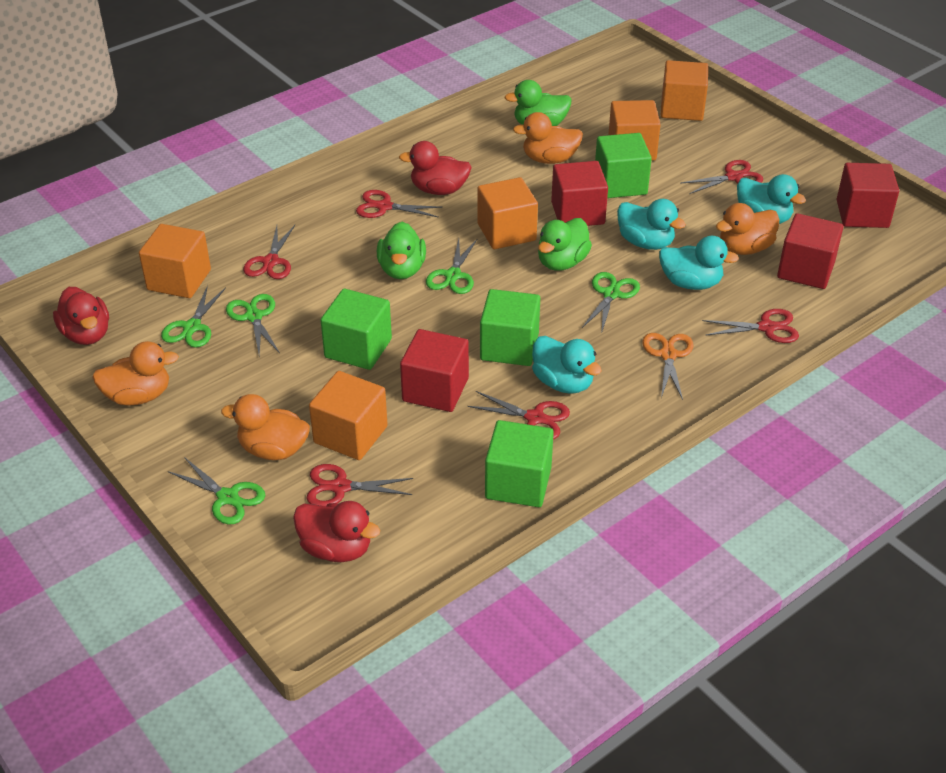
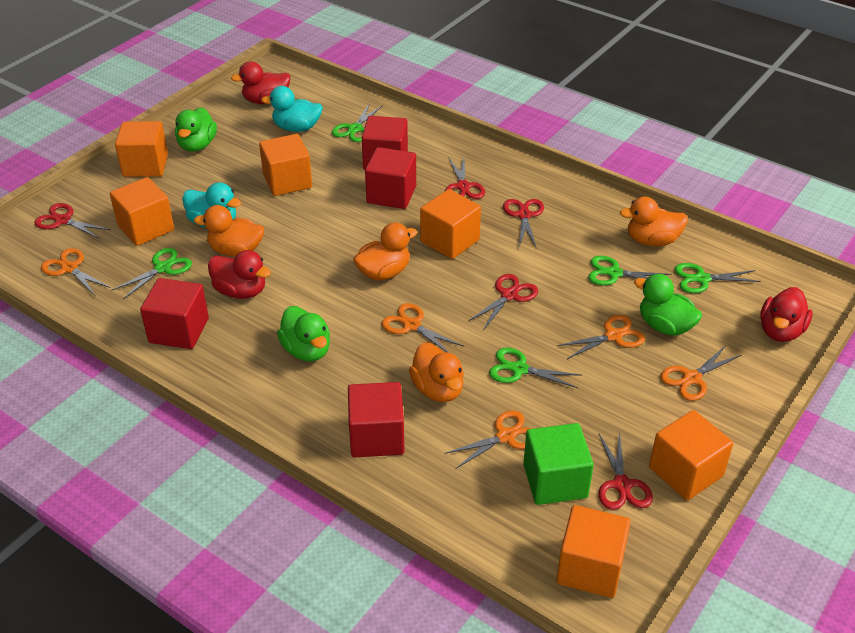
green cube: 4 -> 1
orange cube: 5 -> 6
orange scissors: 1 -> 5
red scissors: 6 -> 5
turquoise duck: 4 -> 2

